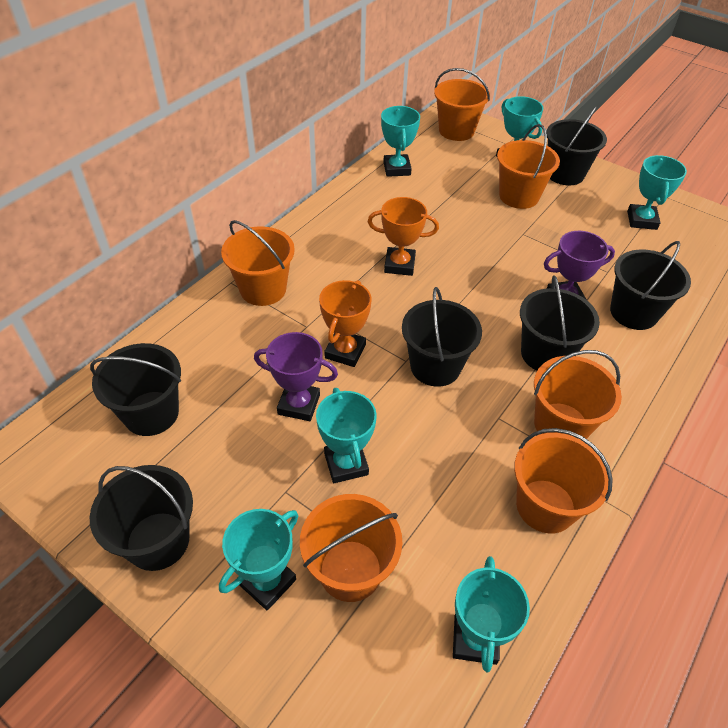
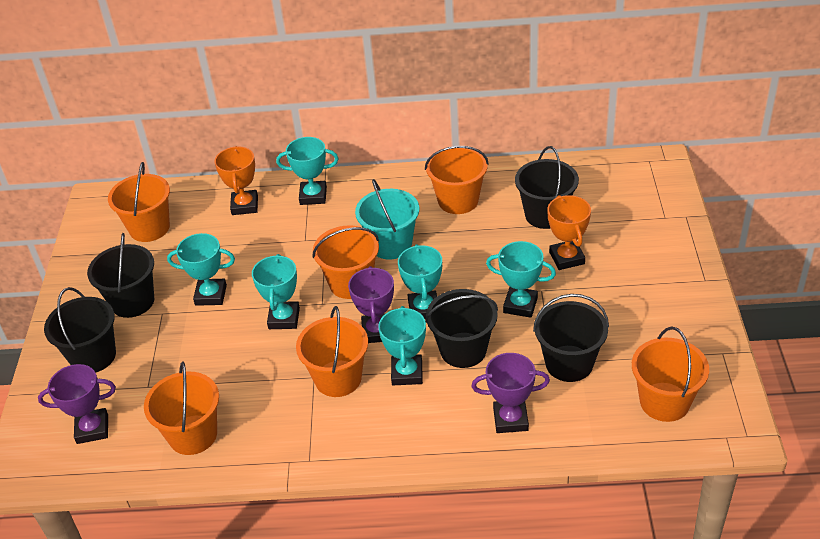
black bucket: 6 -> 5
purple trophy: 2 -> 3
turquoise bucket: 0 -> 1

